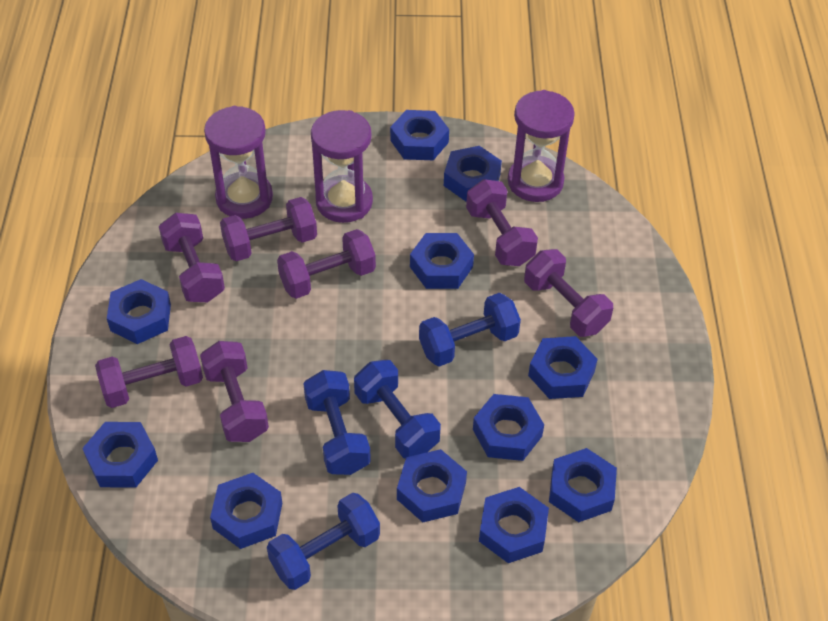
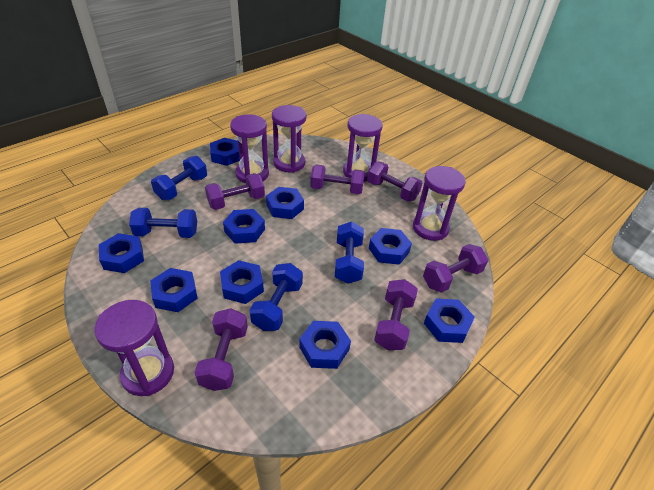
blue nut: 11 -> 9
purple dumbbell: 7 -> 6
purple hourglass: 3 -> 5

